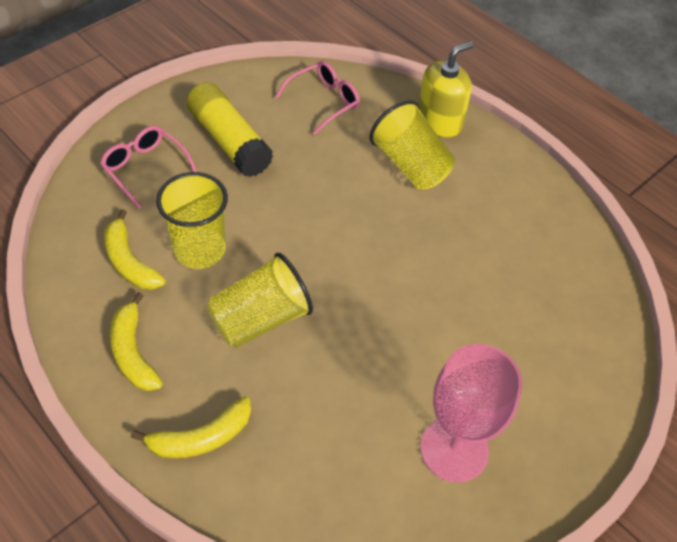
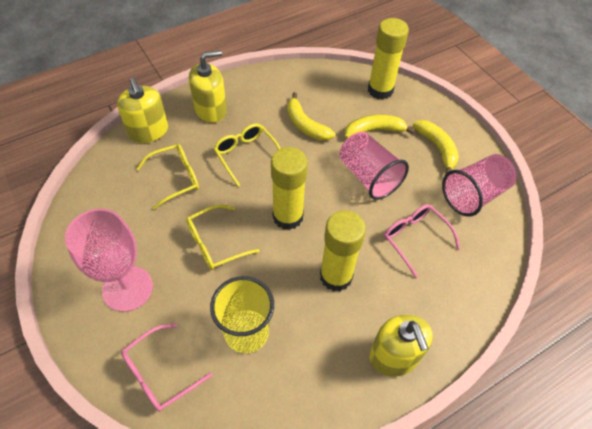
pink cup: 0 -> 2
yellow cup: 3 -> 1
yellow glasses: 0 -> 3
yellow glue stick: 1 -> 3
yellow soap dispenser: 1 -> 3

